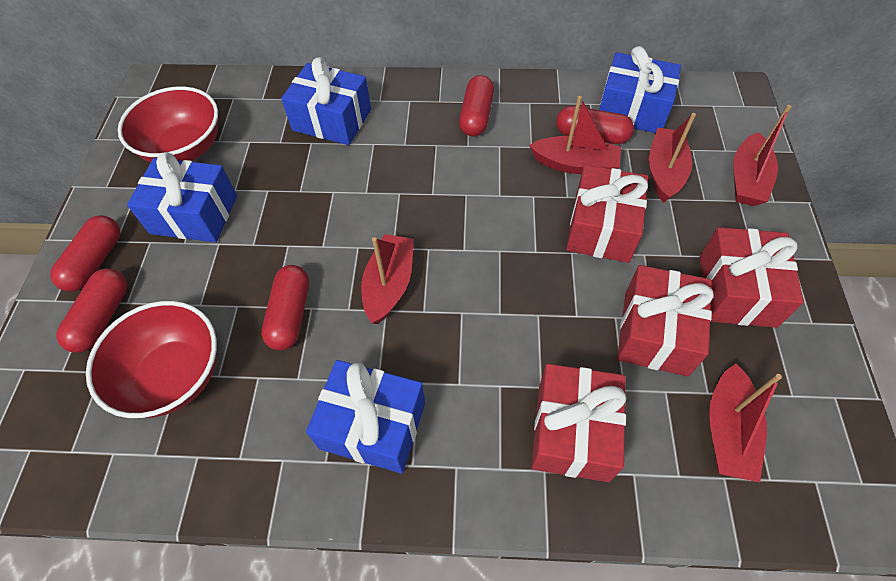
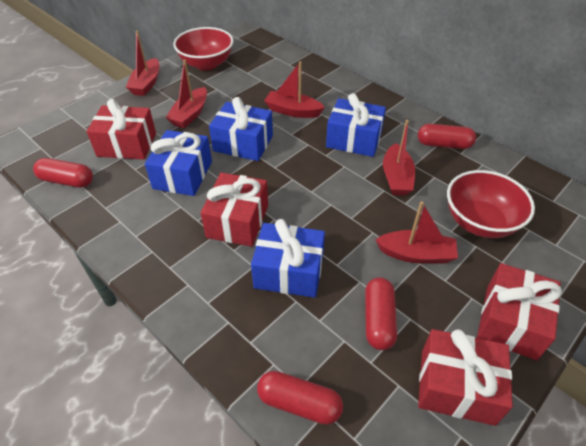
red capsule: 5 -> 4

